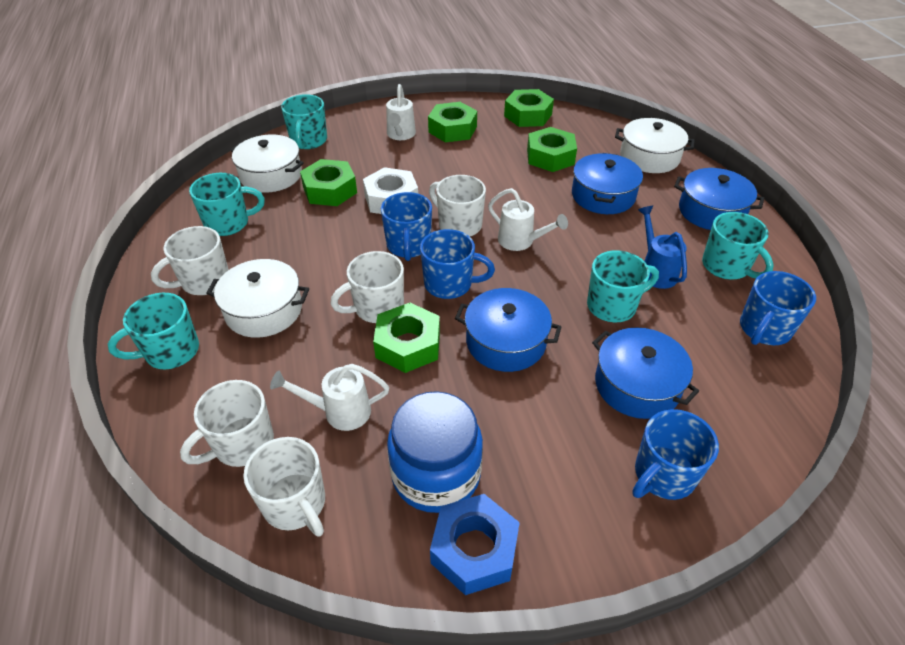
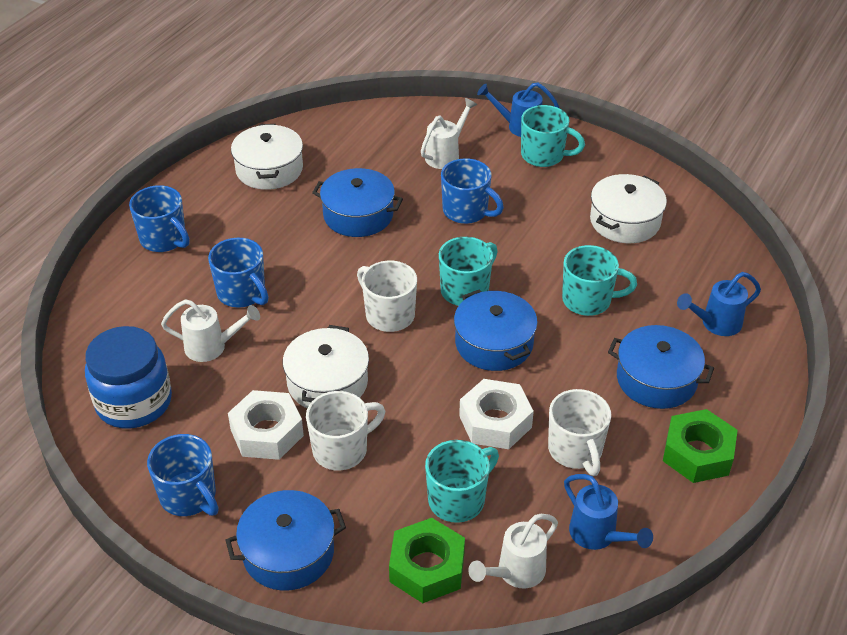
blue nut: 1 -> 0
blue watering can: 1 -> 3
green nut: 5 -> 2
turquoise mug: 5 -> 4
white mug: 5 -> 3
white nut: 1 -> 2

